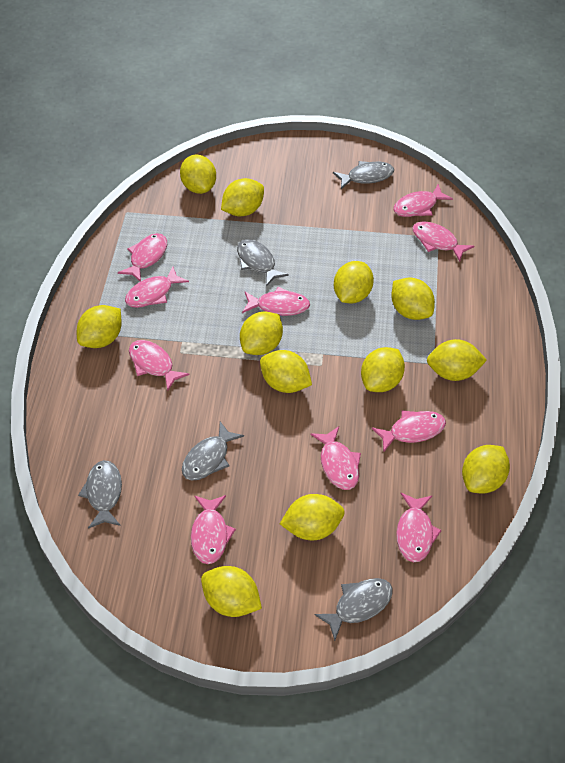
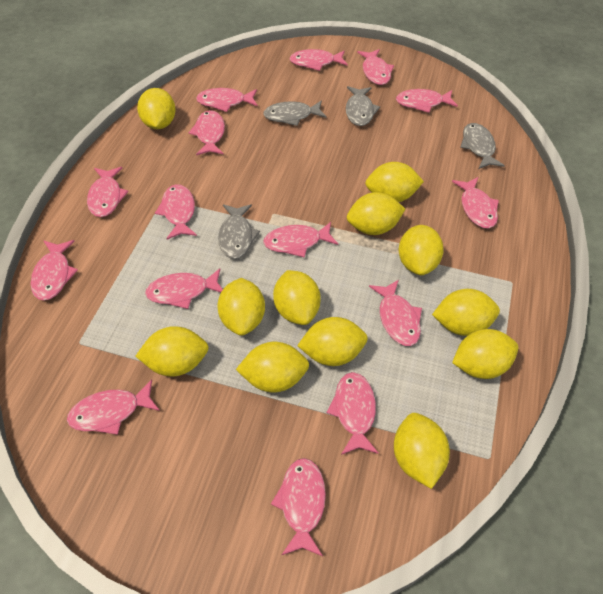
grey fish: 5 -> 4
pink fish: 10 -> 15

